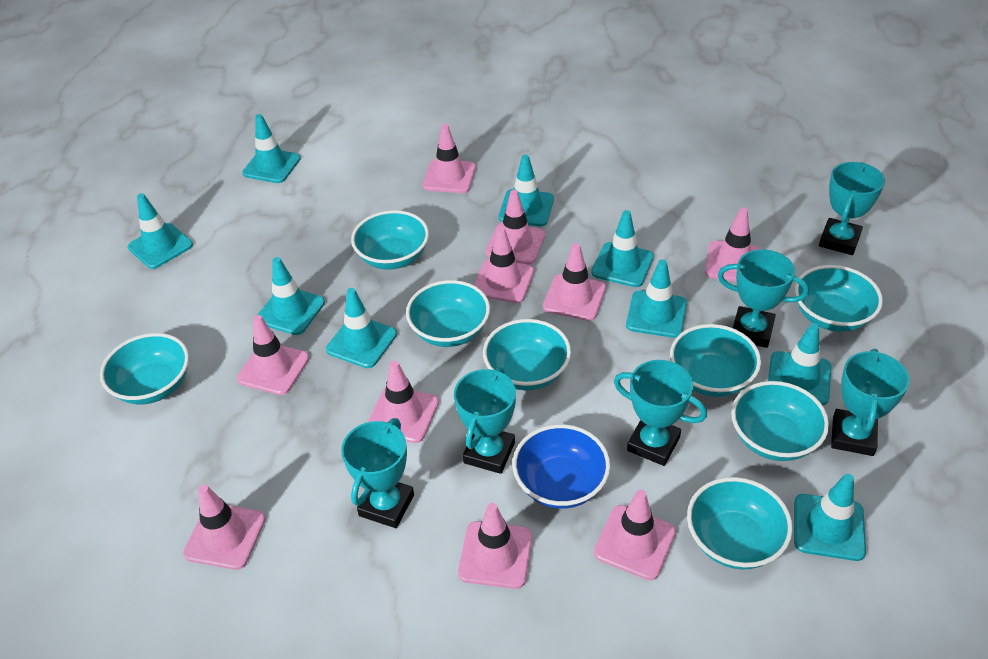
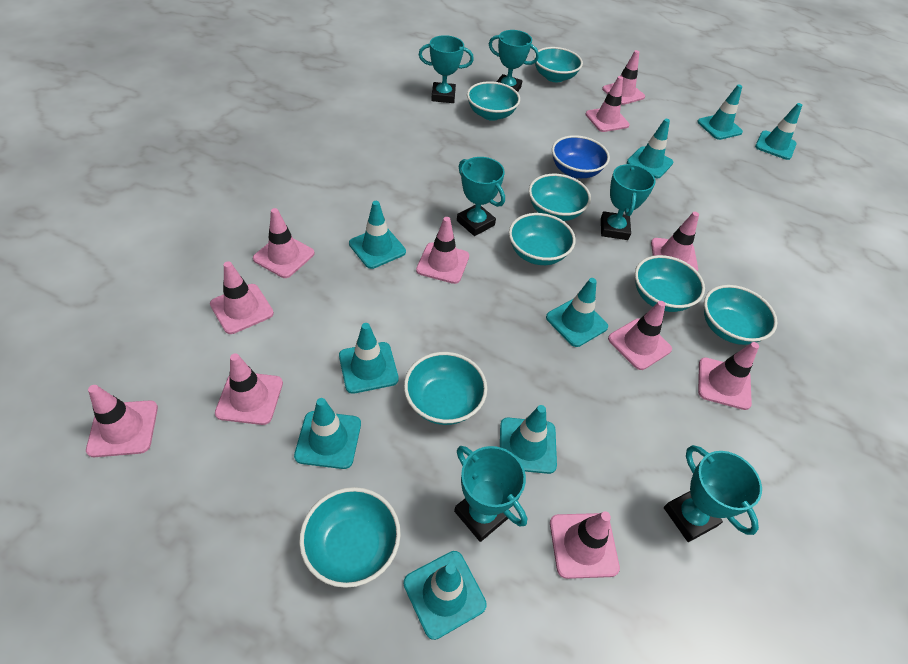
pink traffic cone: 10 -> 11

